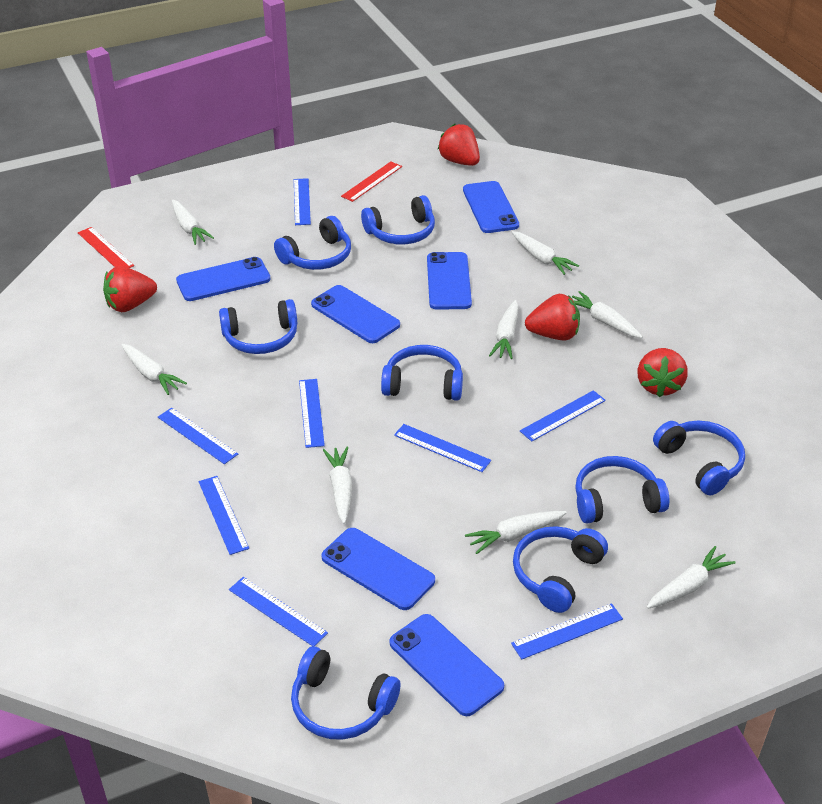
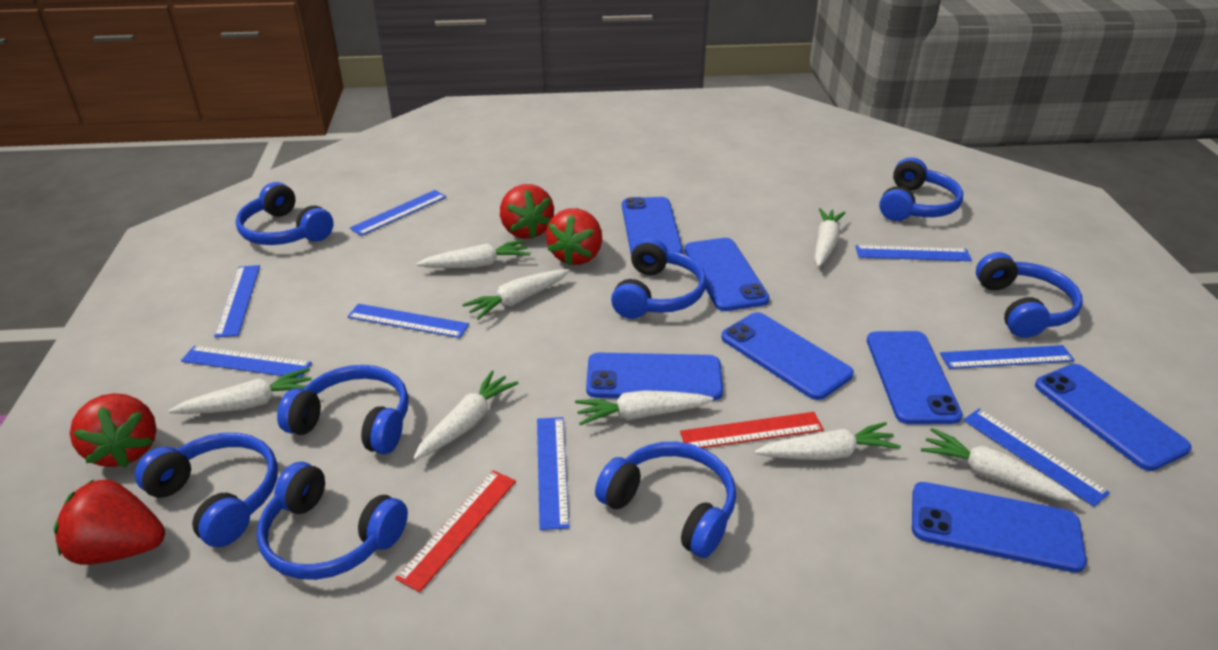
blue phone: 6 -> 7

